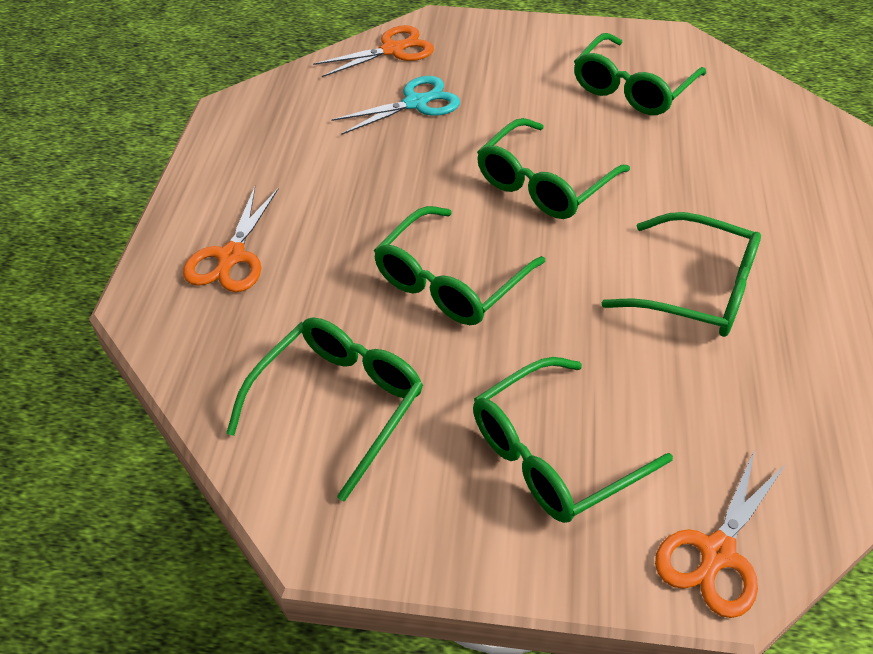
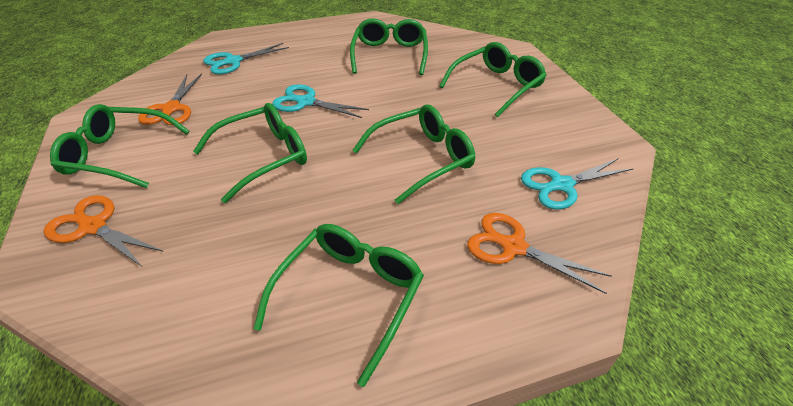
turquoise scissors: 1 -> 3

